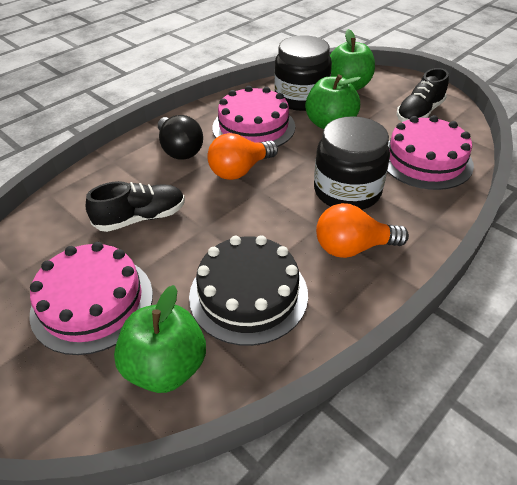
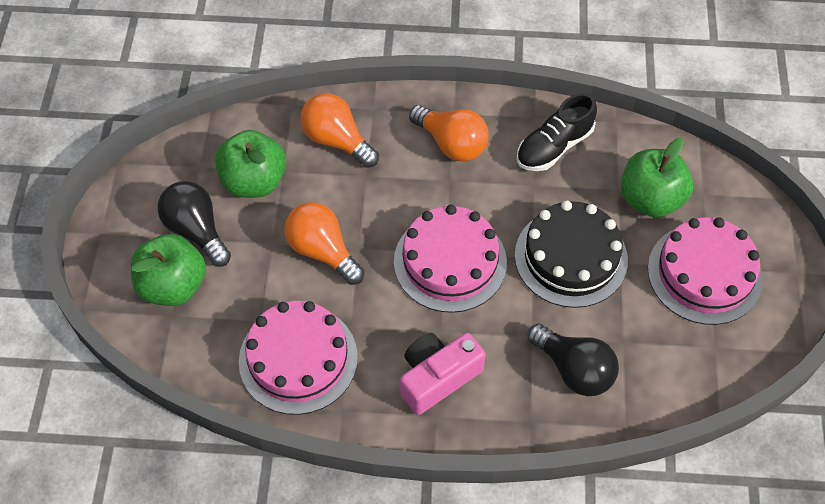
black jar: 2 -> 0
black light bulb: 1 -> 2
black shoe: 2 -> 1
orange light bulb: 2 -> 3
pink camera: 0 -> 1

